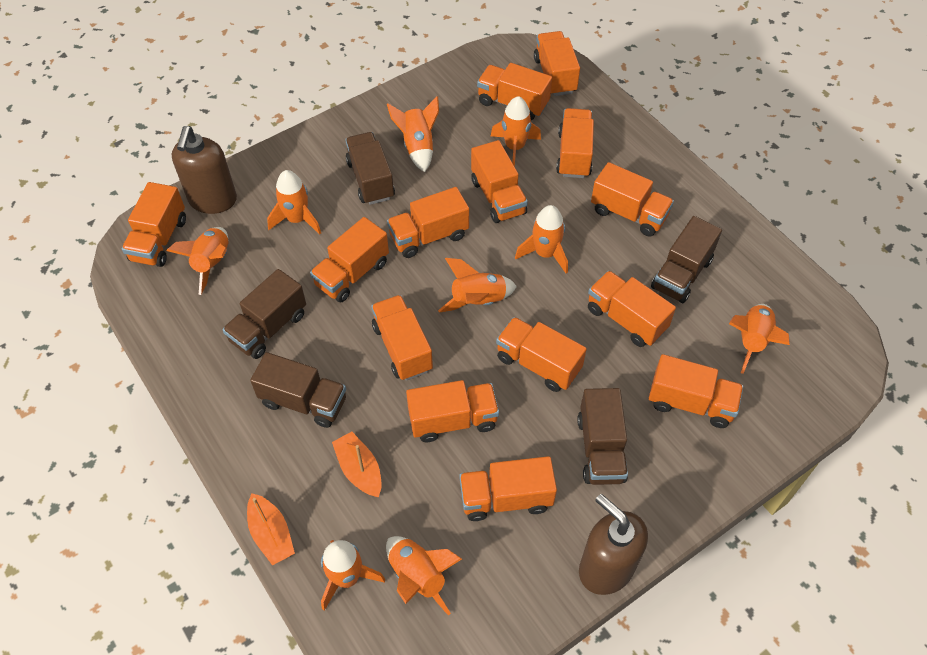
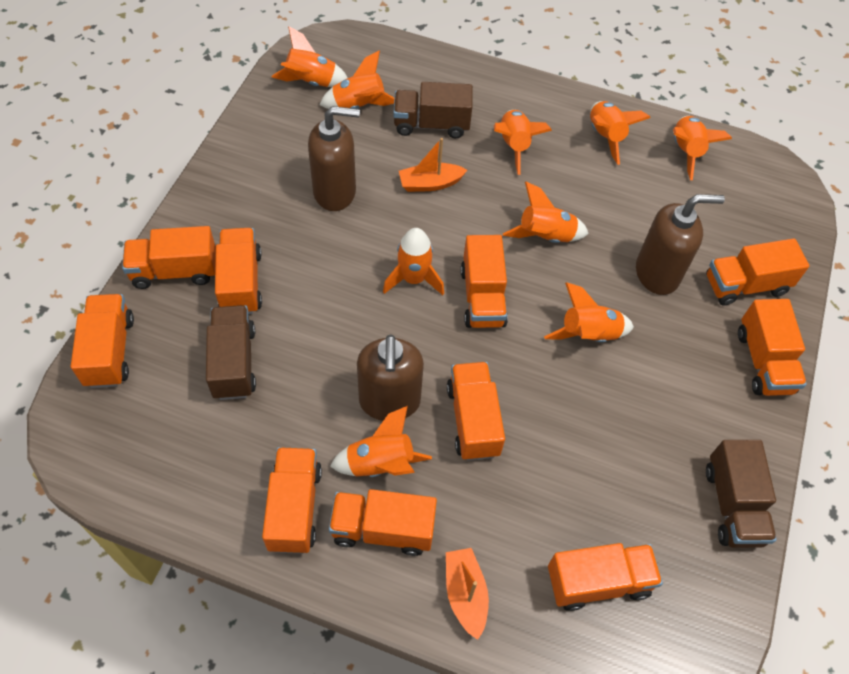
brown soap dispenser: 2 -> 3
brown truck: 5 -> 3
orange truck: 14 -> 10

